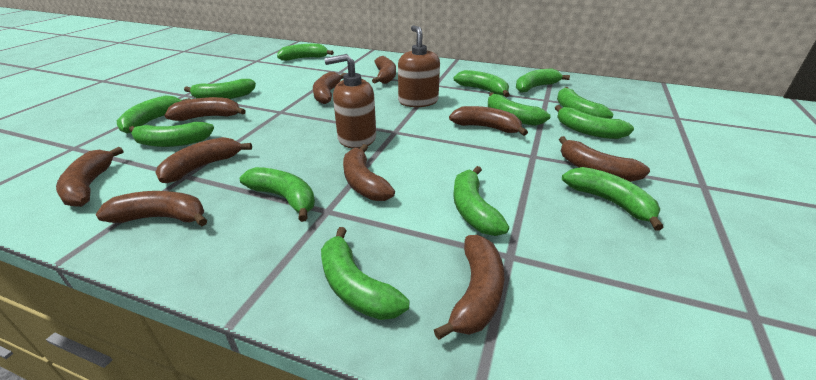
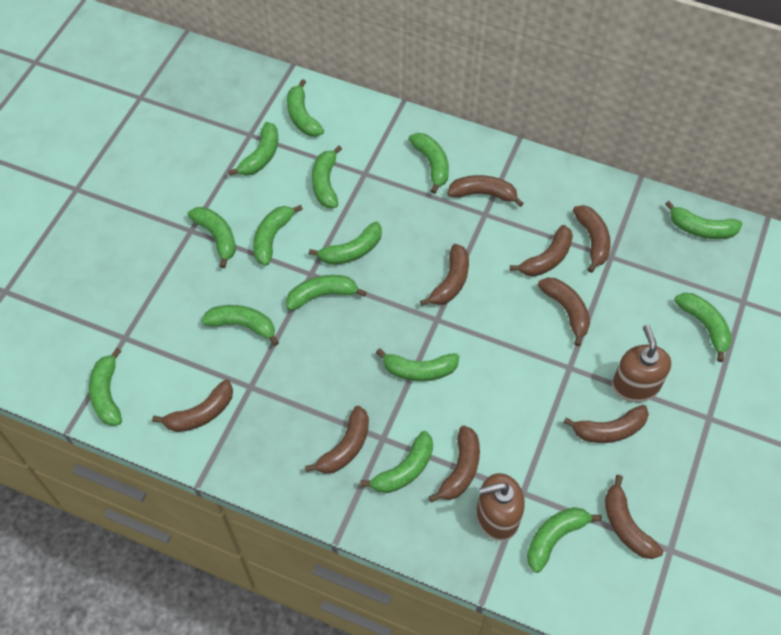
green banana: 13 -> 15

